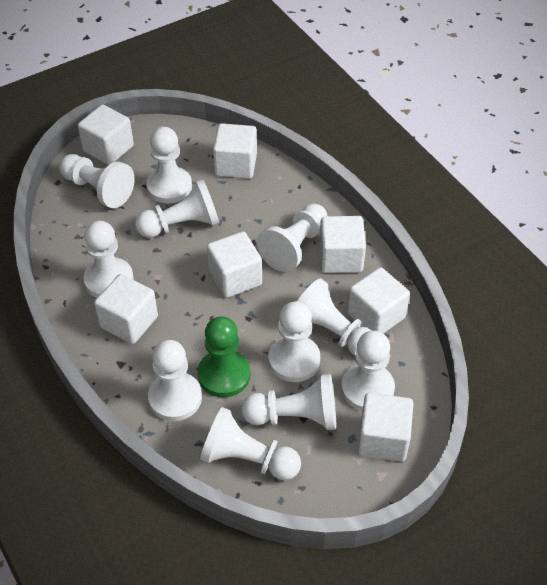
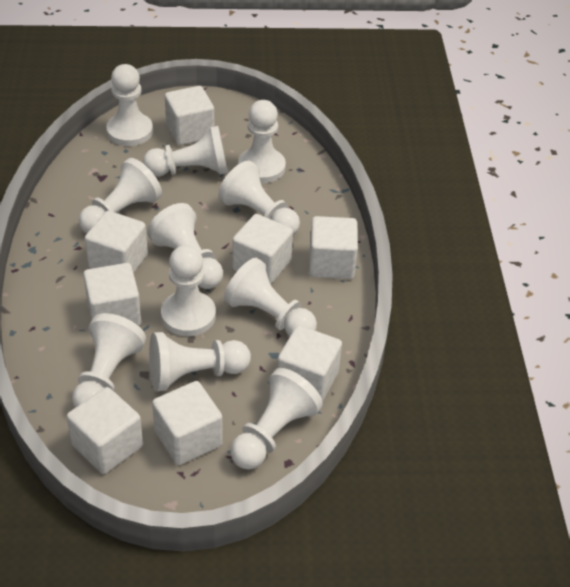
green pawn: 1 -> 0
white cube: 7 -> 8

